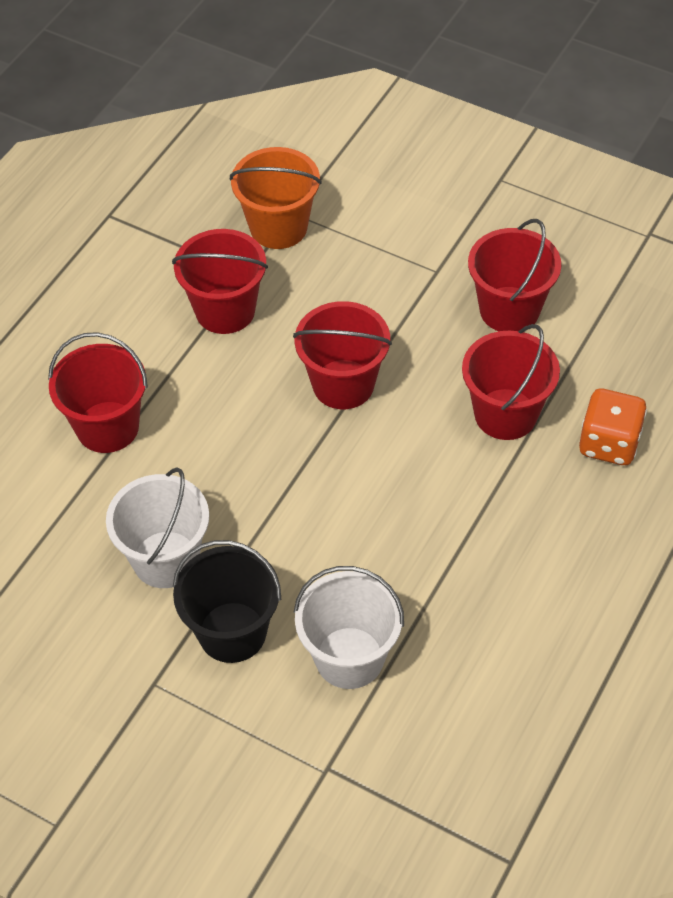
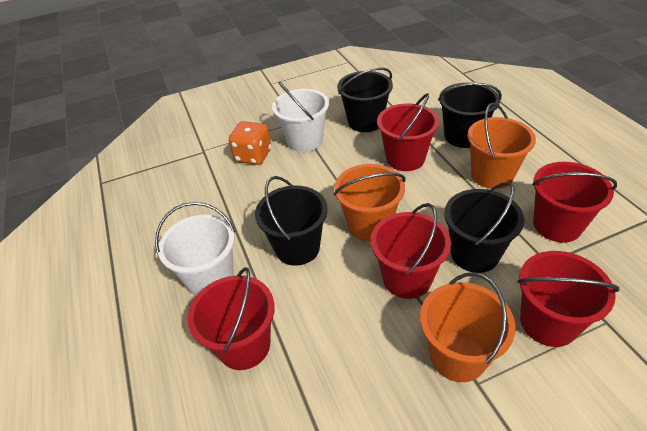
black bucket: 1 -> 4
orange bucket: 1 -> 3

